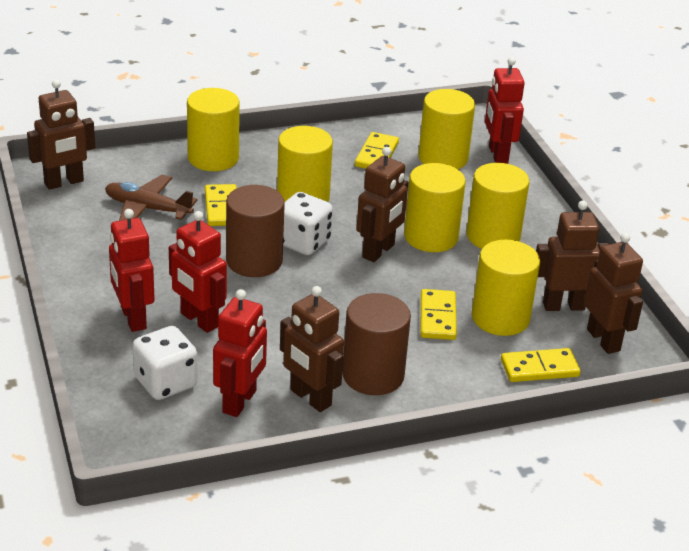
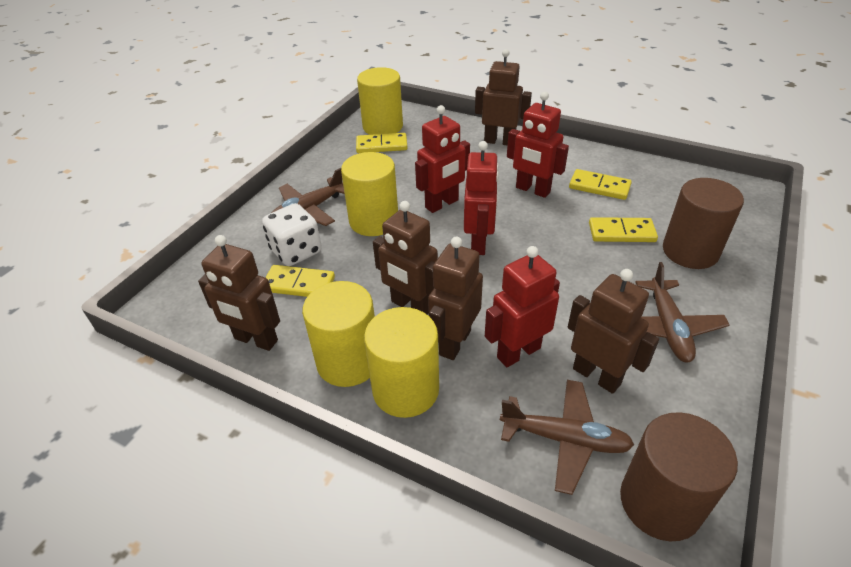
brown plane: 1 -> 3
white dice: 2 -> 1
yellow cylinder: 6 -> 4

